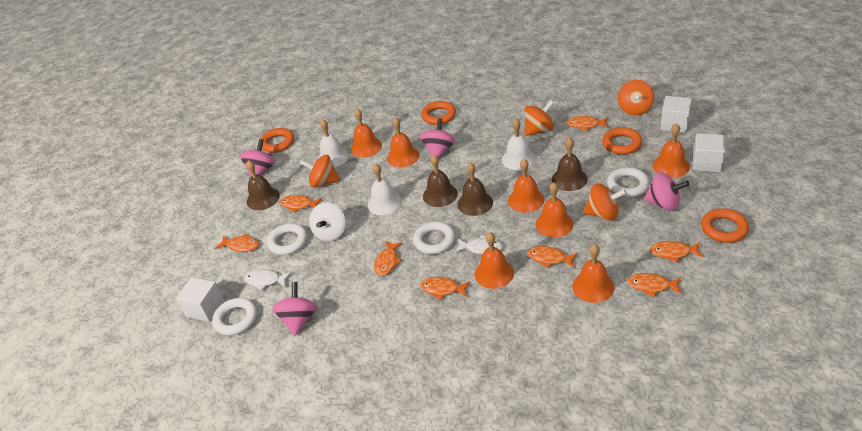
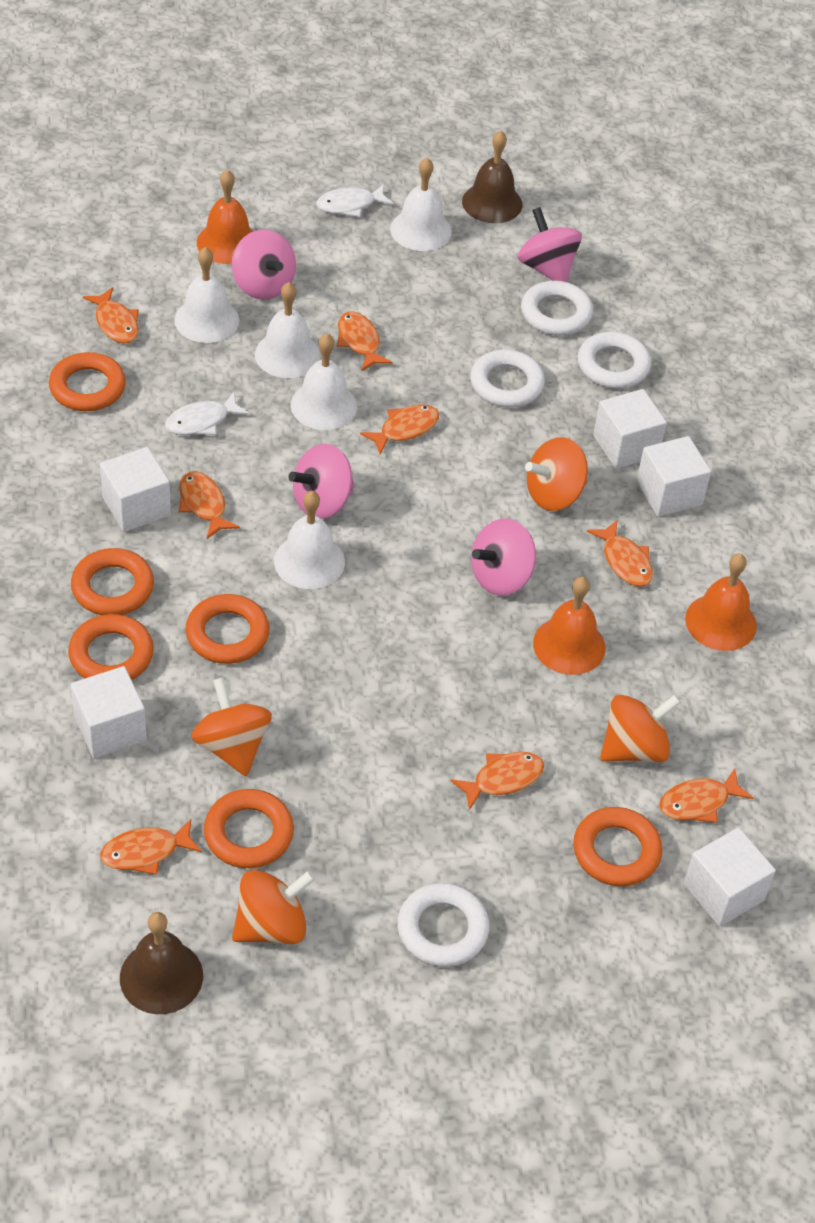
brown bell: 4 -> 2
orange bell: 7 -> 3
orange ring: 4 -> 6
white bell: 3 -> 5
white cube: 3 -> 5
white spinning top: 1 -> 0

